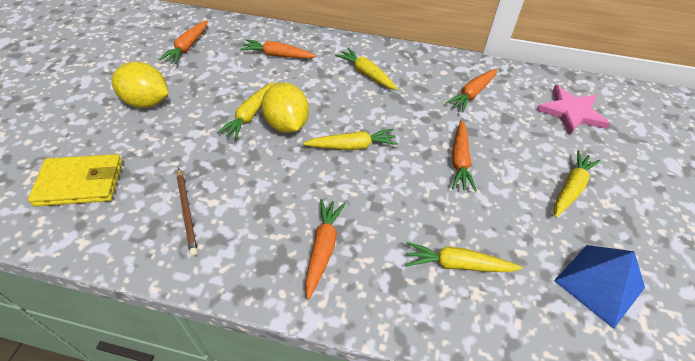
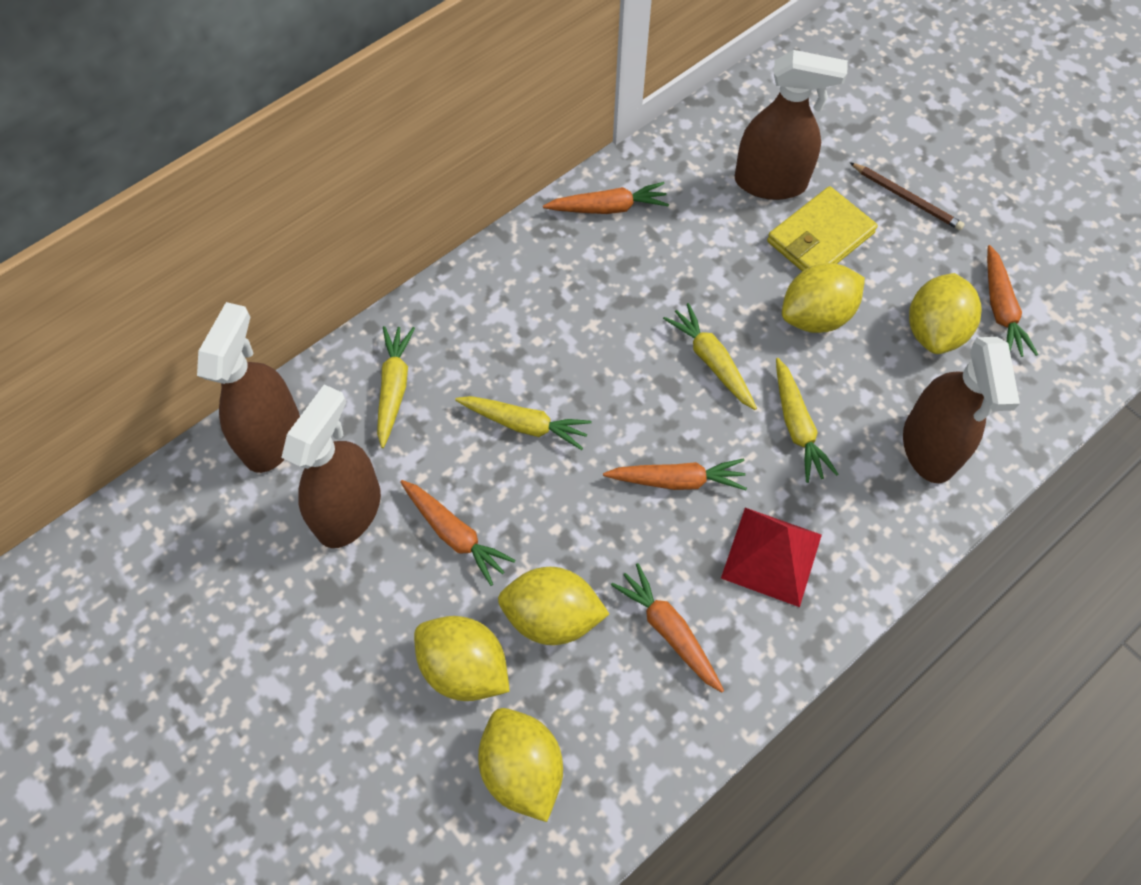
blue pyramid: 1 -> 0
brown spray bottle: 0 -> 4
pink star: 1 -> 0
red pyramid: 0 -> 1
yellow carrot: 5 -> 4
yellow lemon: 2 -> 5

